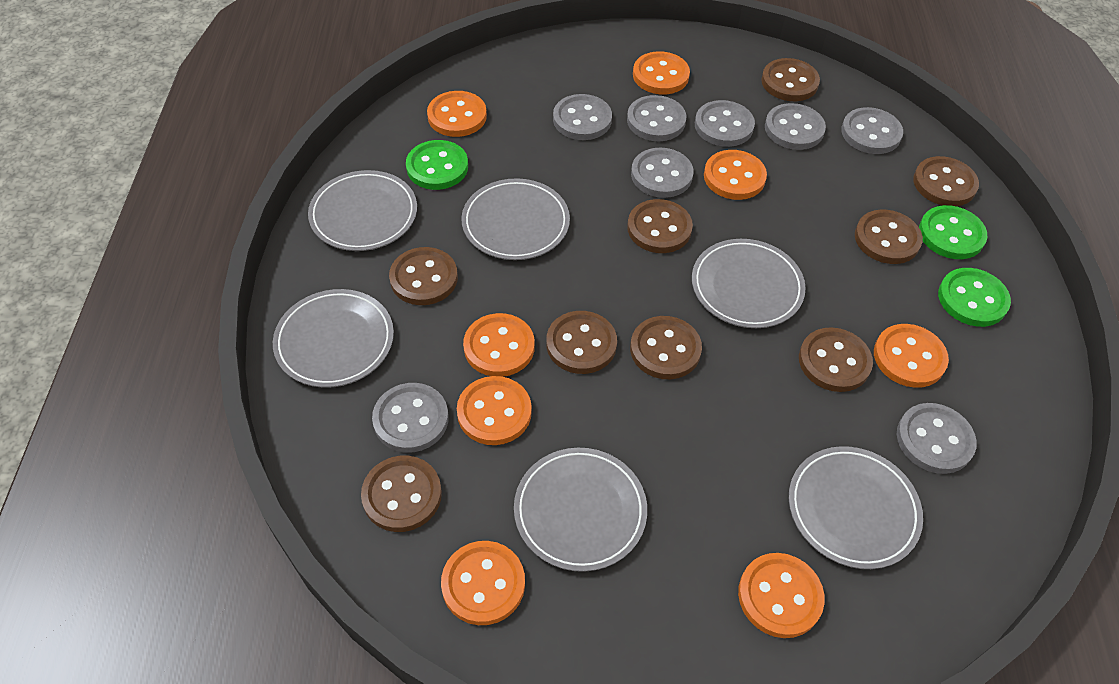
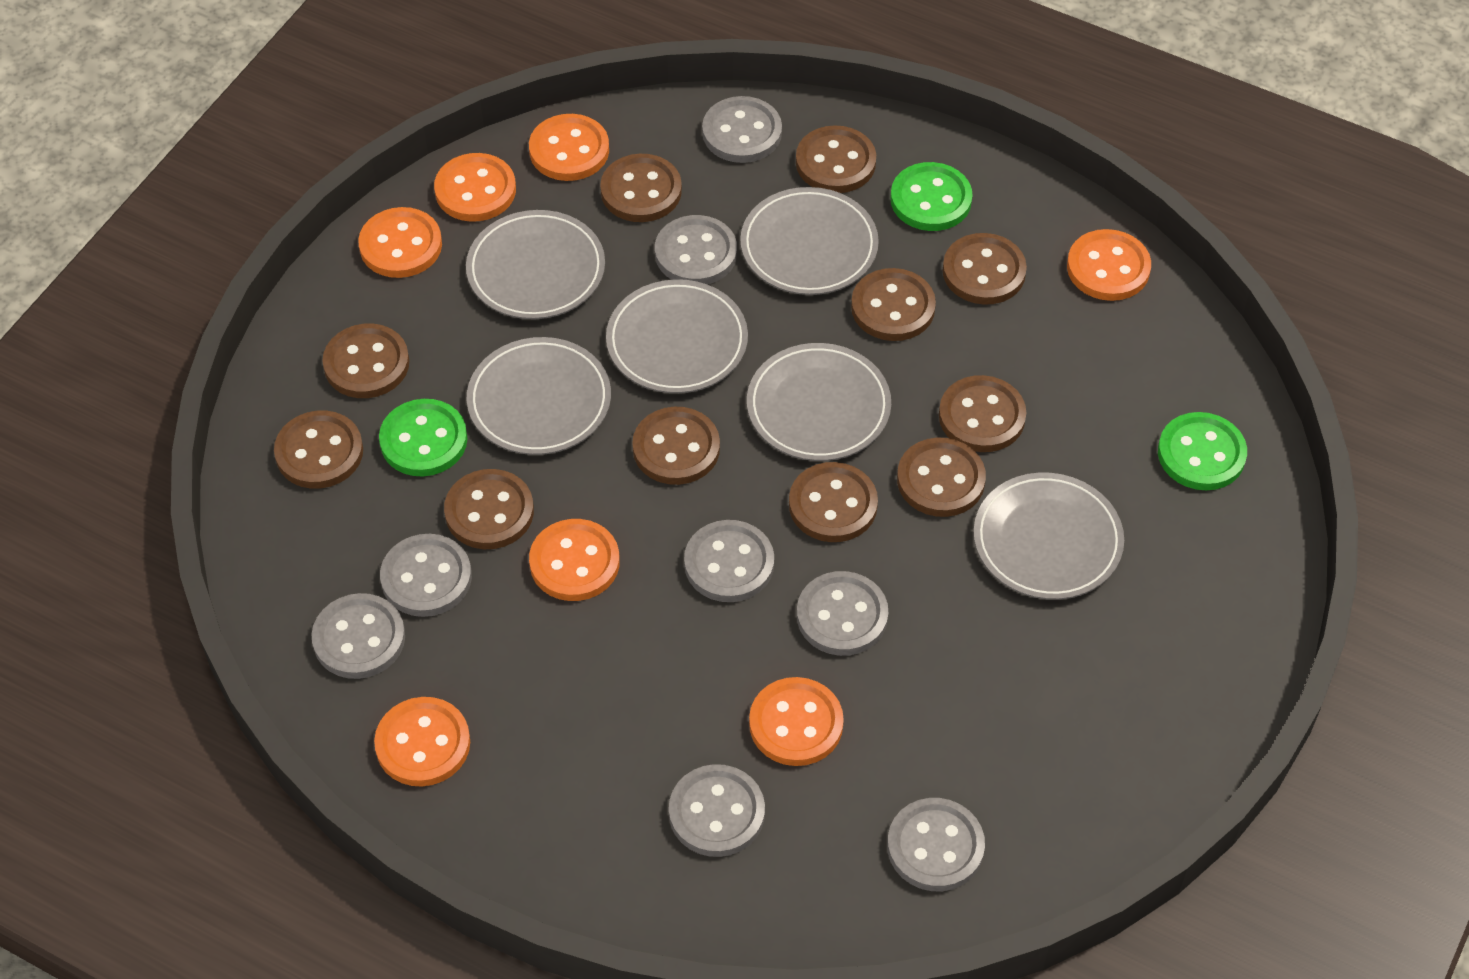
brown button: 9 -> 11
orange button: 8 -> 7

